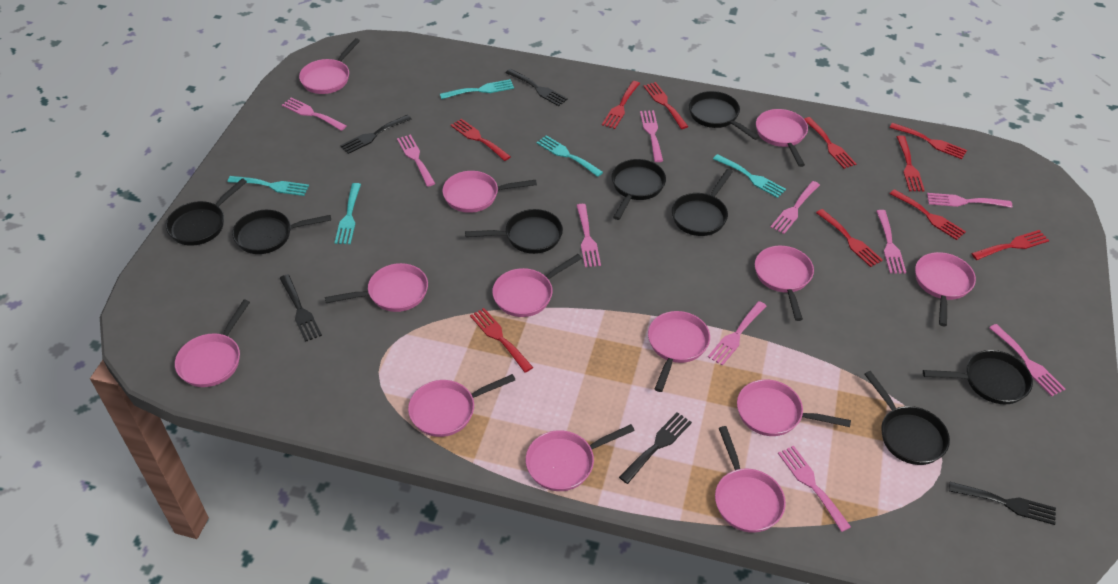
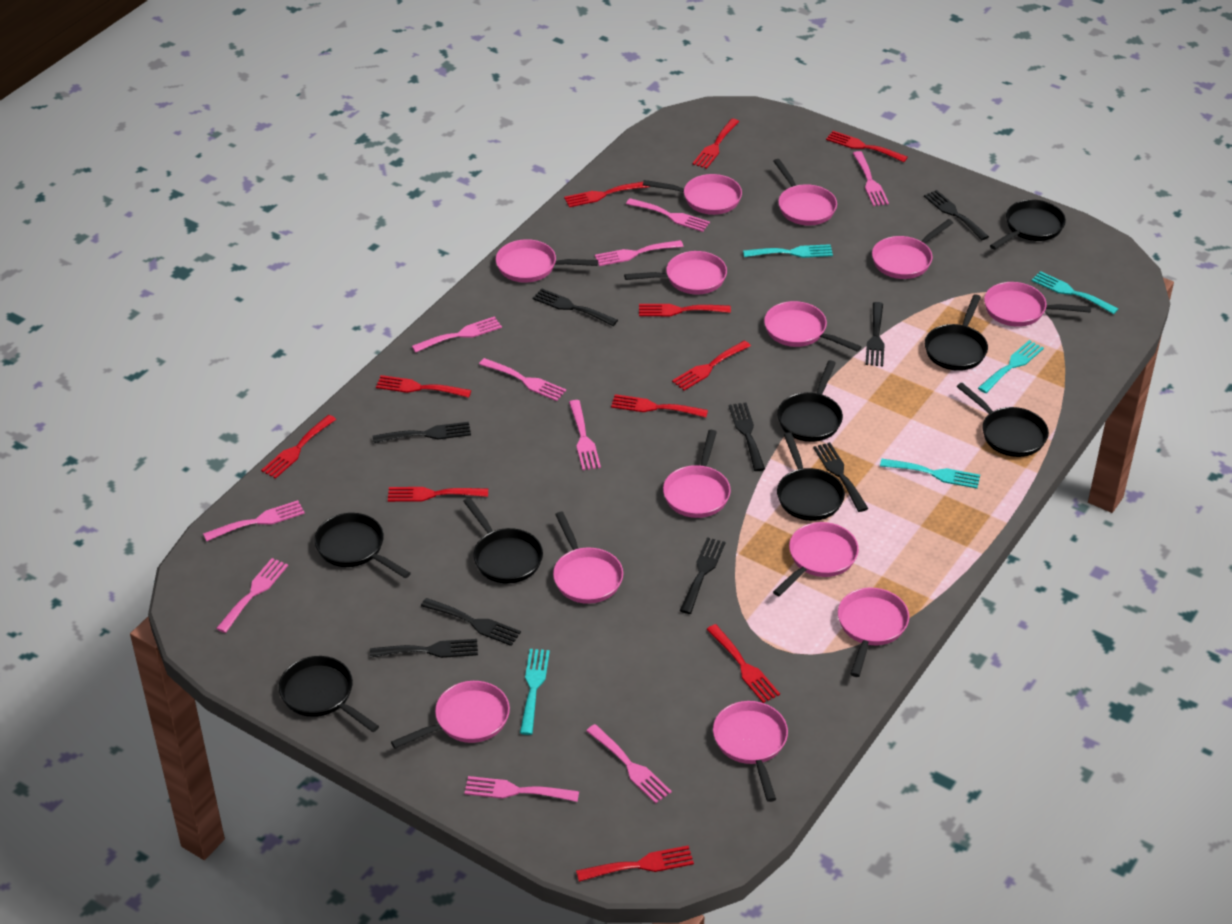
black fork: 5 -> 9
red fork: 10 -> 11

